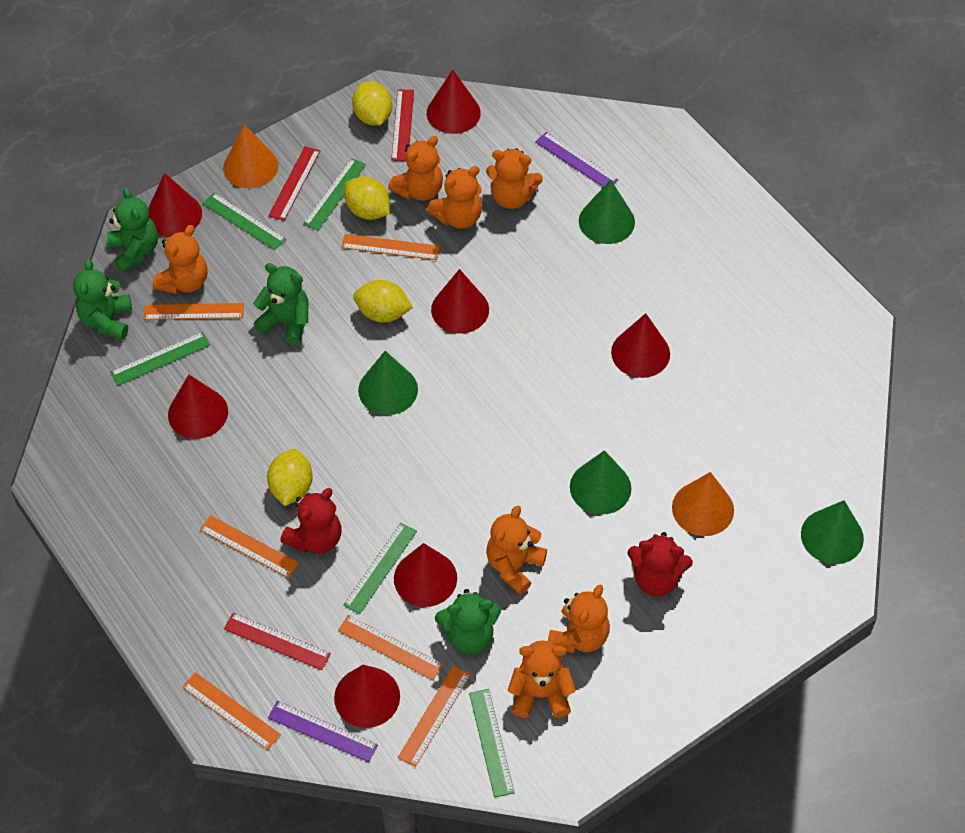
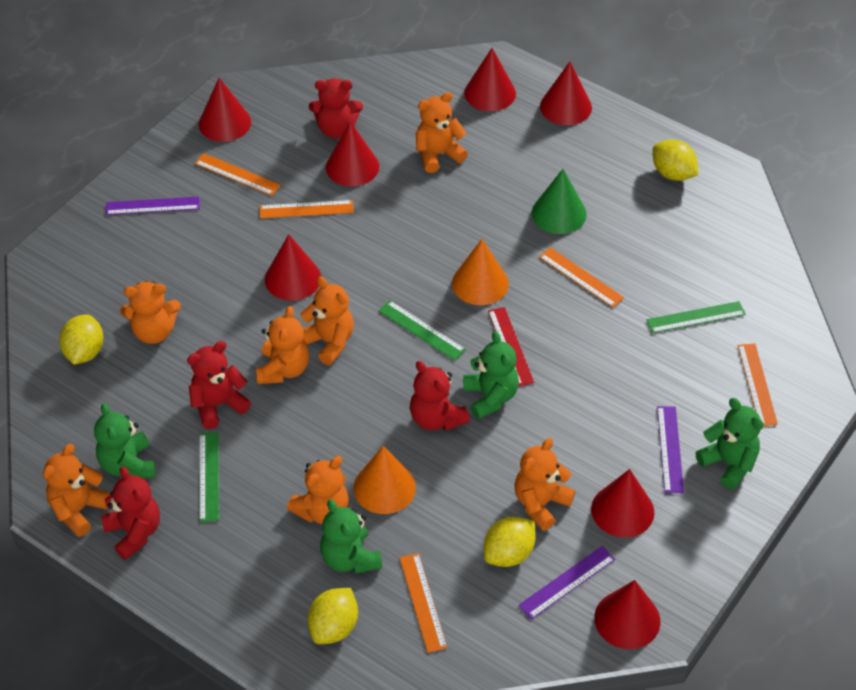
green cone: 4 -> 1
green ruler: 5 -> 3
orange ruler: 6 -> 5
purple ruler: 2 -> 3
red ruler: 3 -> 1
red teddy bear: 2 -> 4

